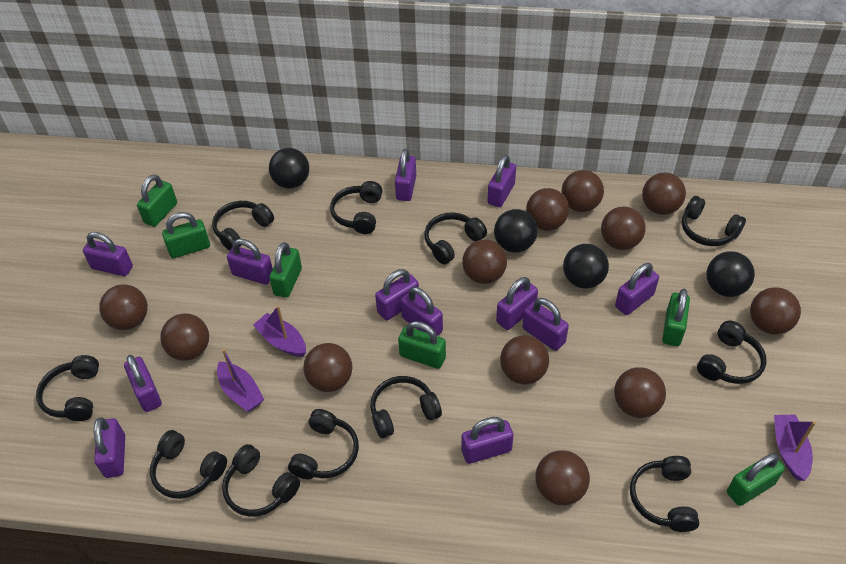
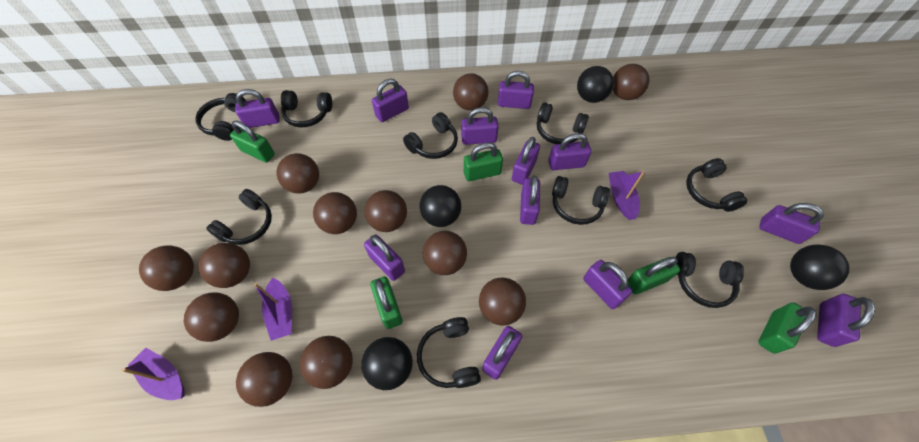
black headphones: 11 -> 9
green padlock: 6 -> 5

